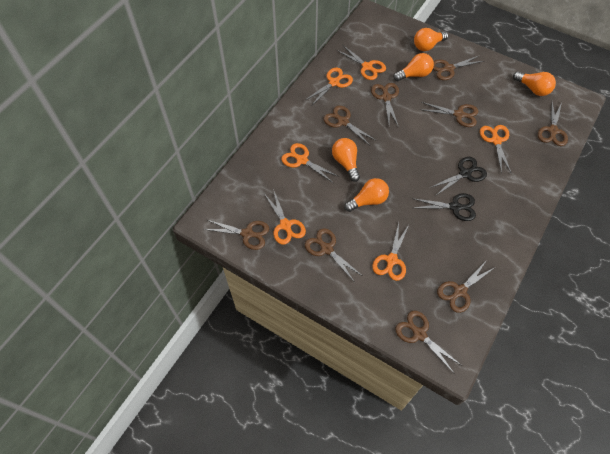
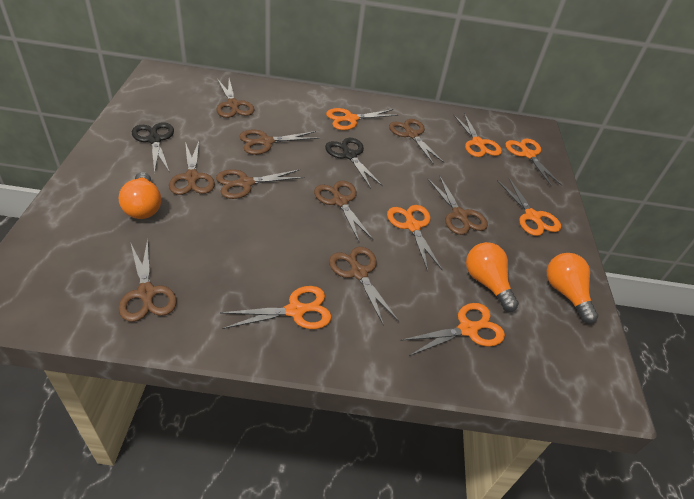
orange light bulb: 5 -> 3
orange scissors: 6 -> 7

